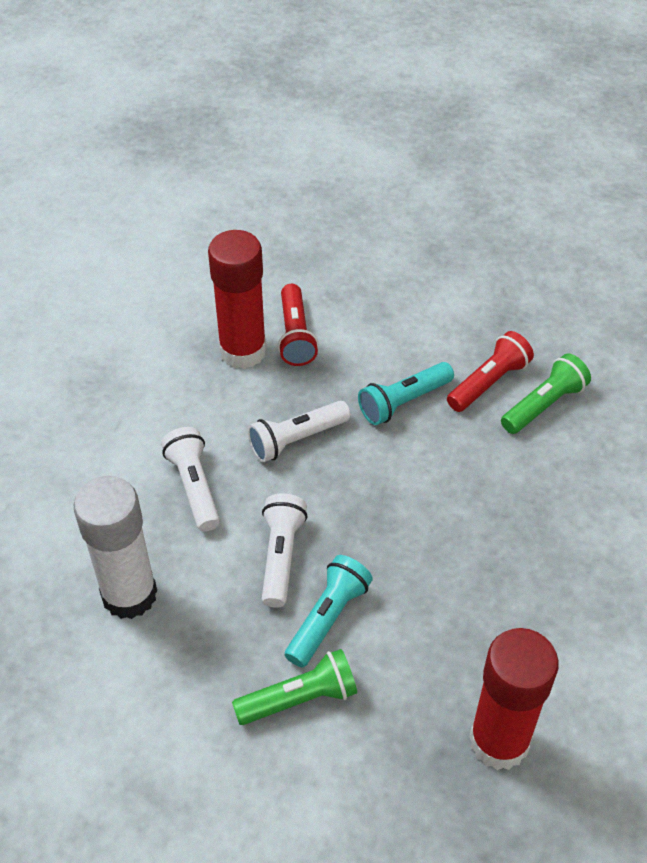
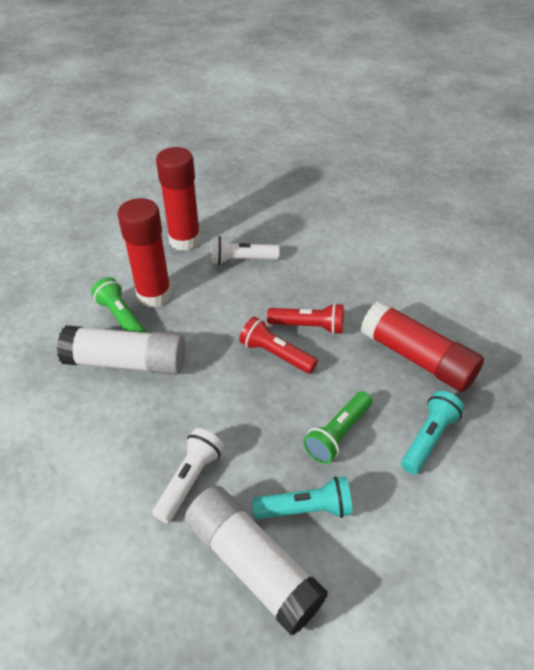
red glue stick: 2 -> 3
white flashlight: 3 -> 2
white glue stick: 1 -> 2

